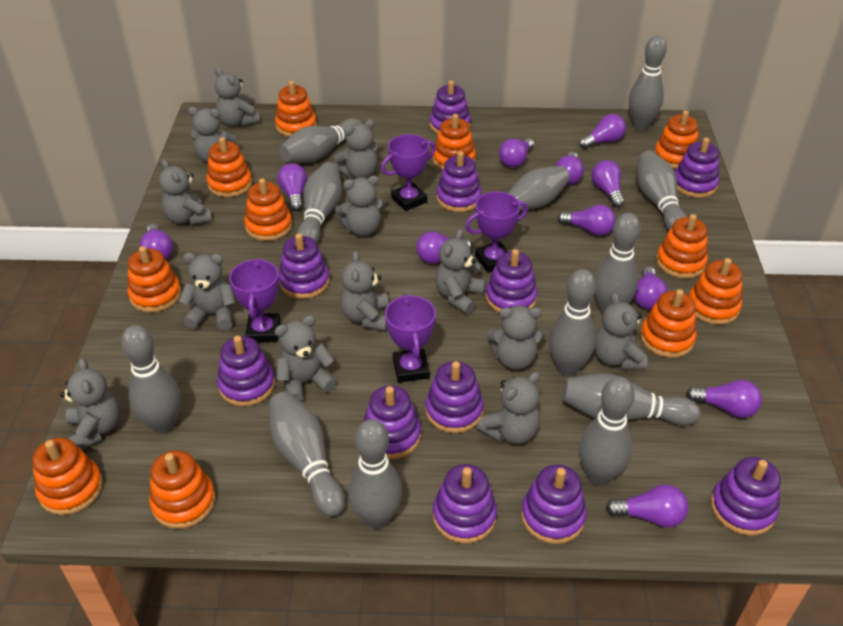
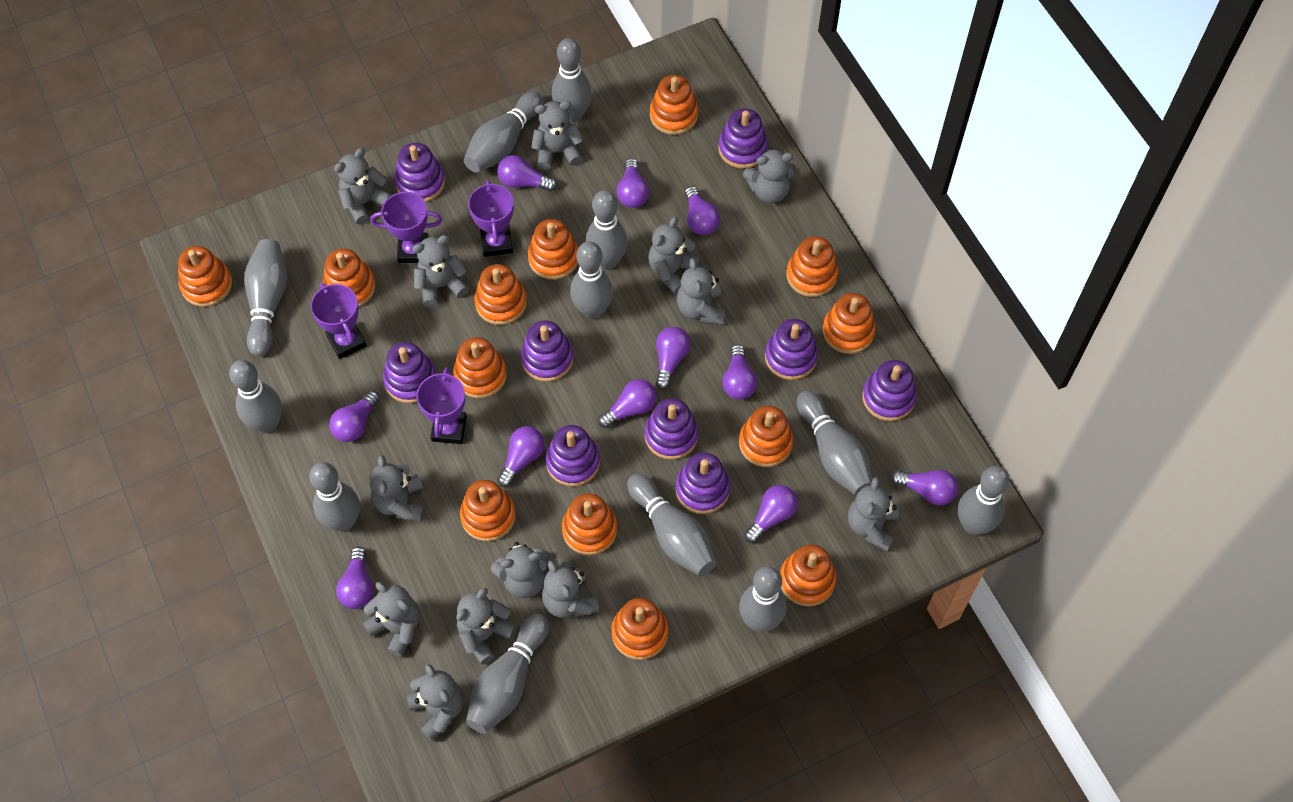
orange stacking toy: 11 -> 13
purple stacking toy: 11 -> 9

